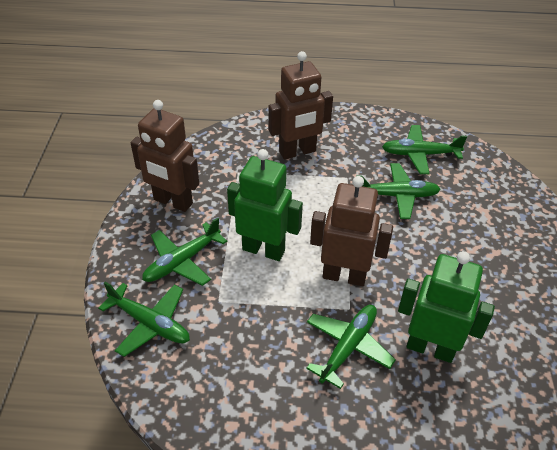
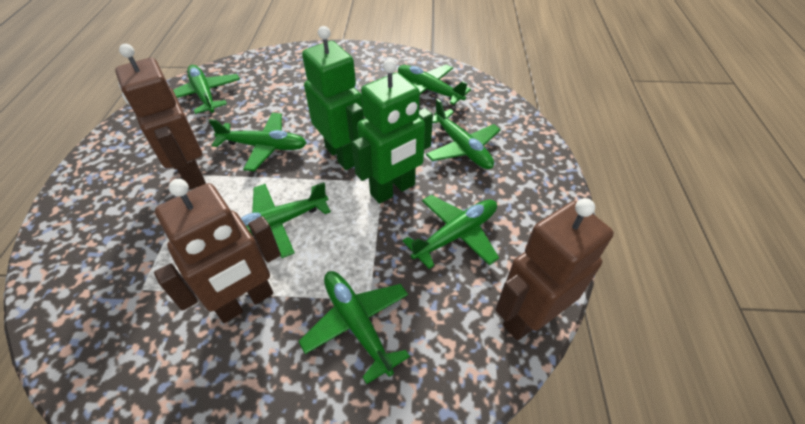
green plane: 5 -> 7

